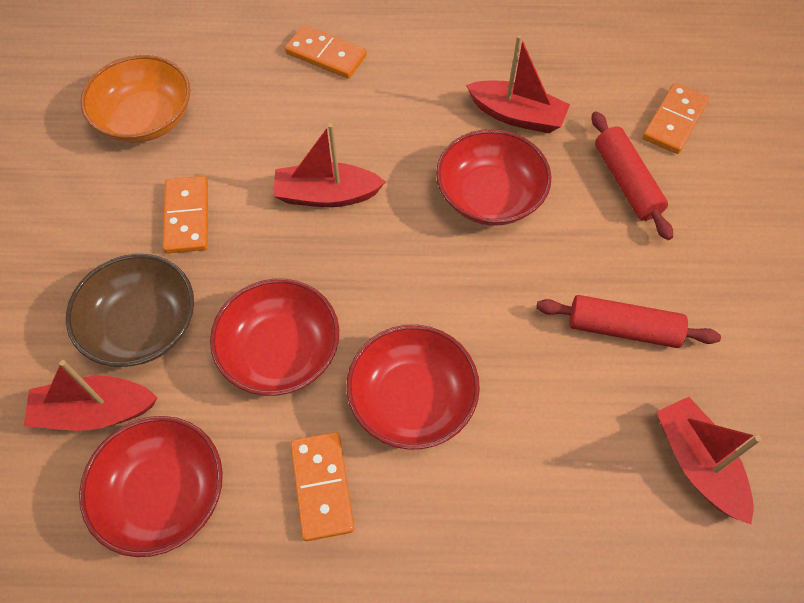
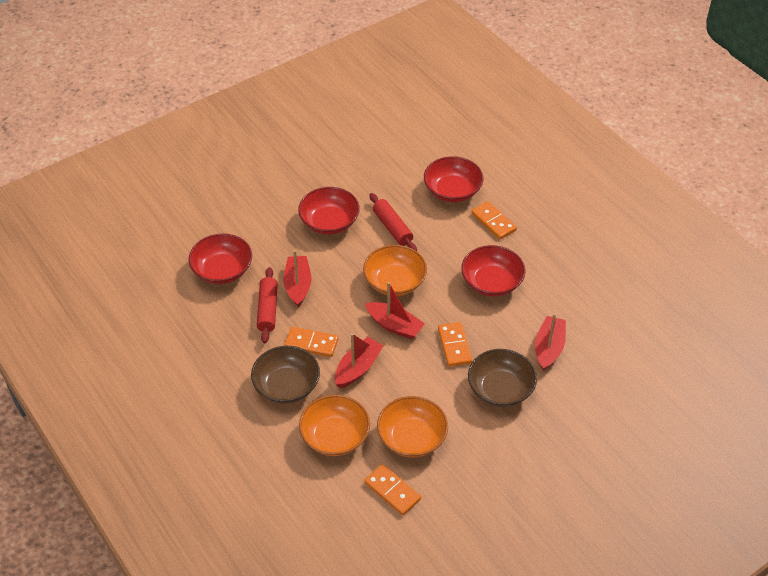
brown bowl: 1 -> 2
orange bowl: 1 -> 3

